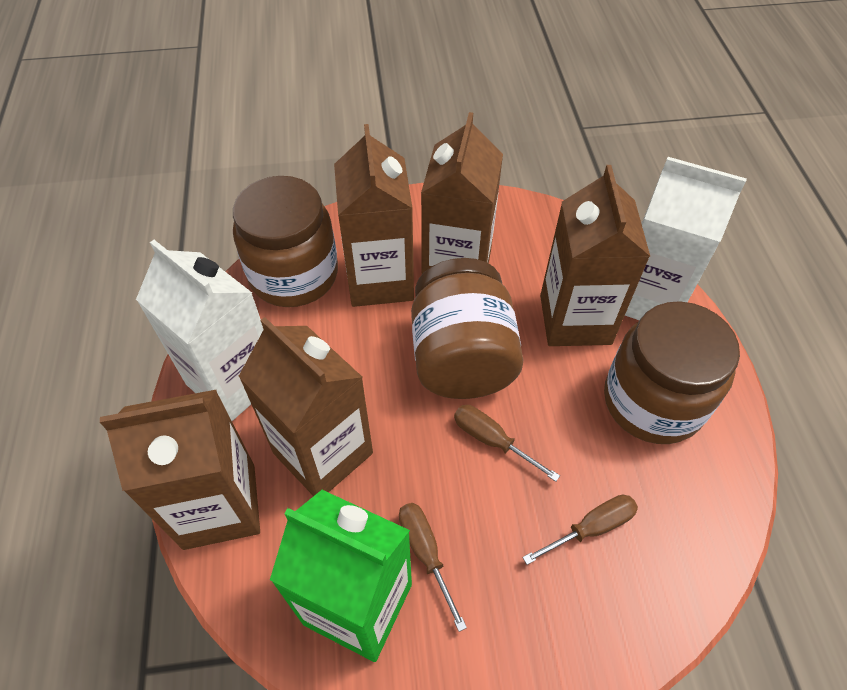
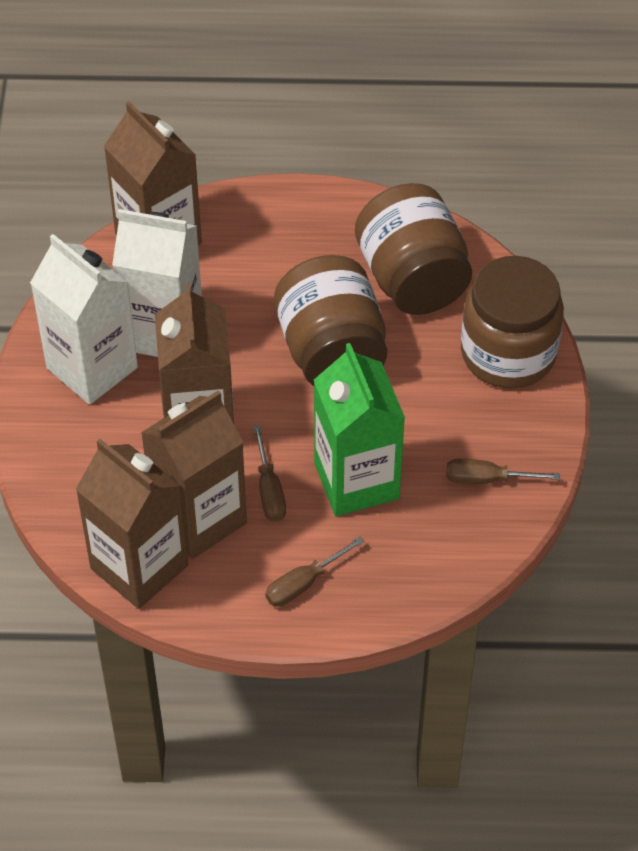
brown carton: 5 -> 4

